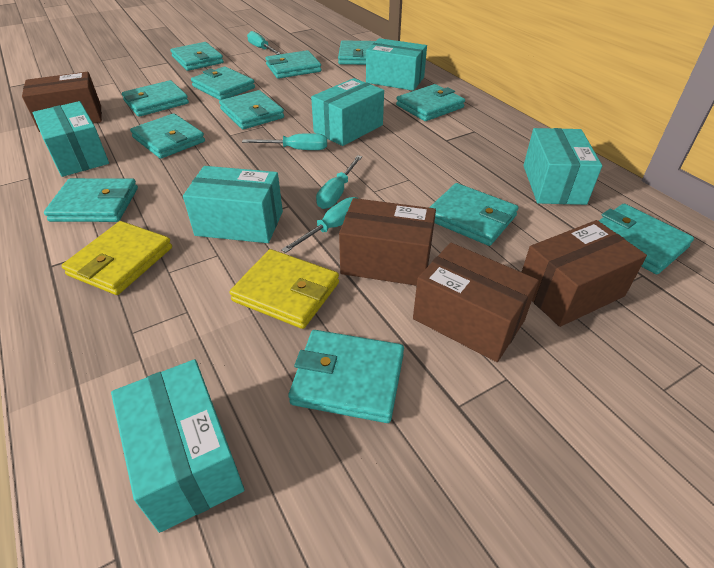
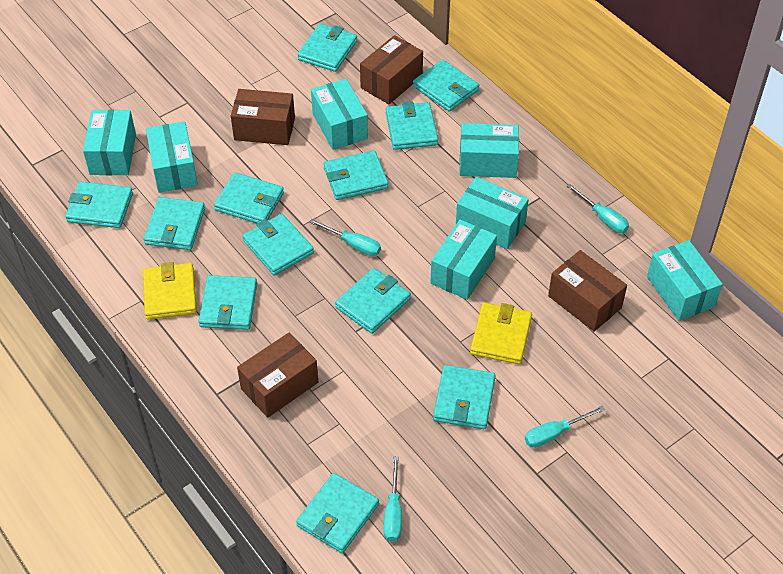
turquoise box: 6 -> 7

